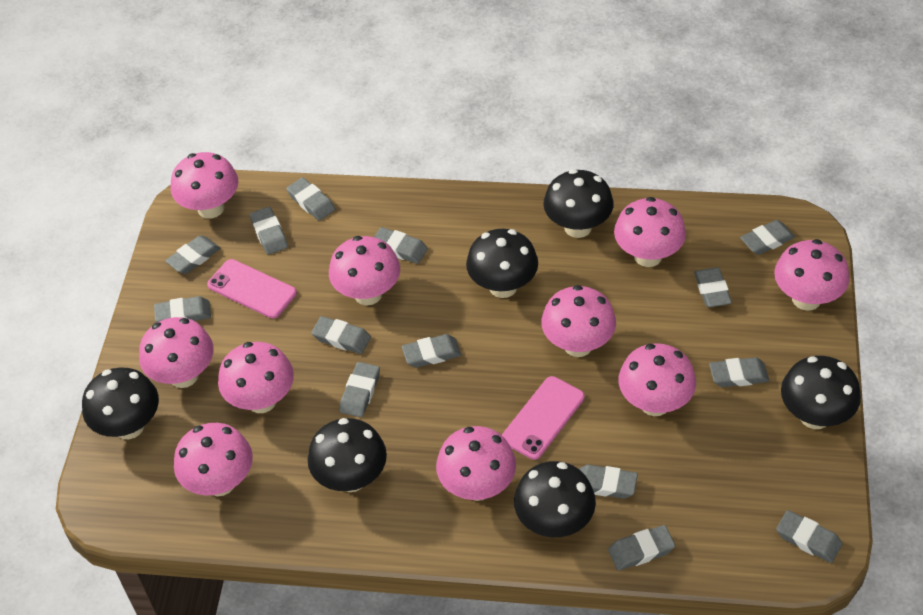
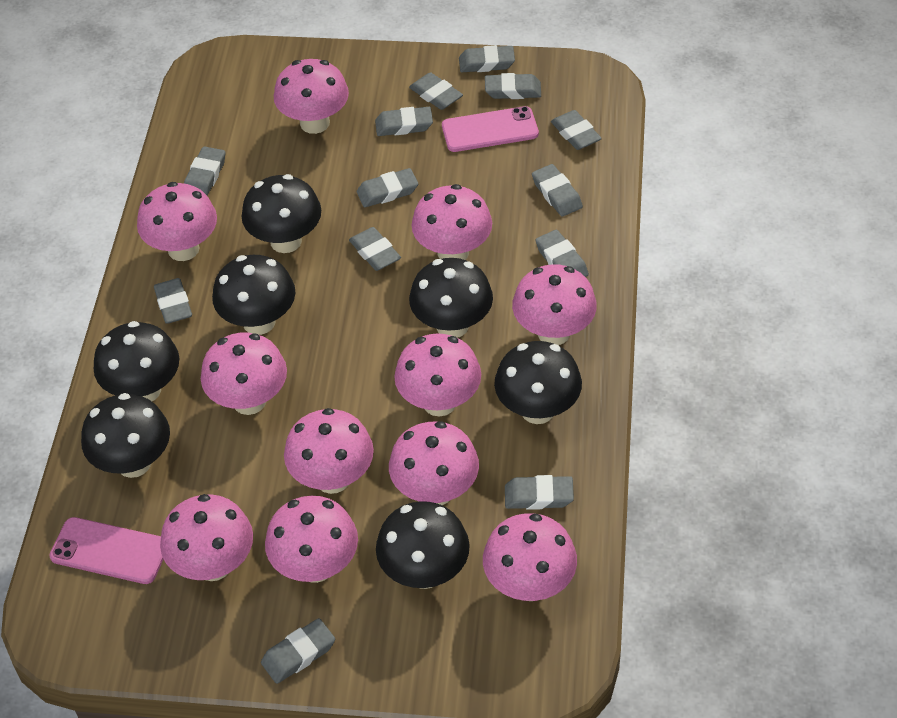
black mushroom: 6 -> 7
grey eraser: 14 -> 13
pink mushroom: 10 -> 11

